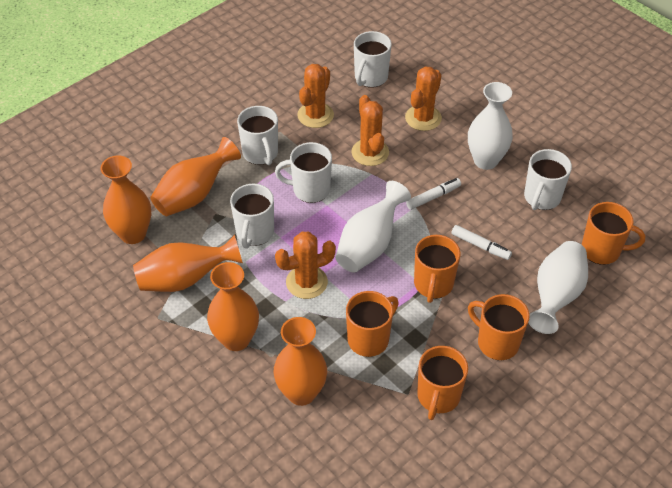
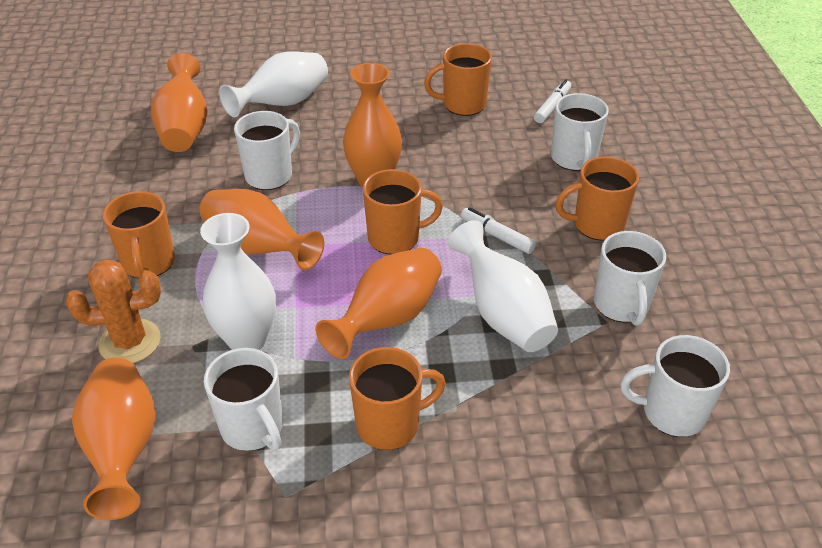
orange cactus: 4 -> 1

